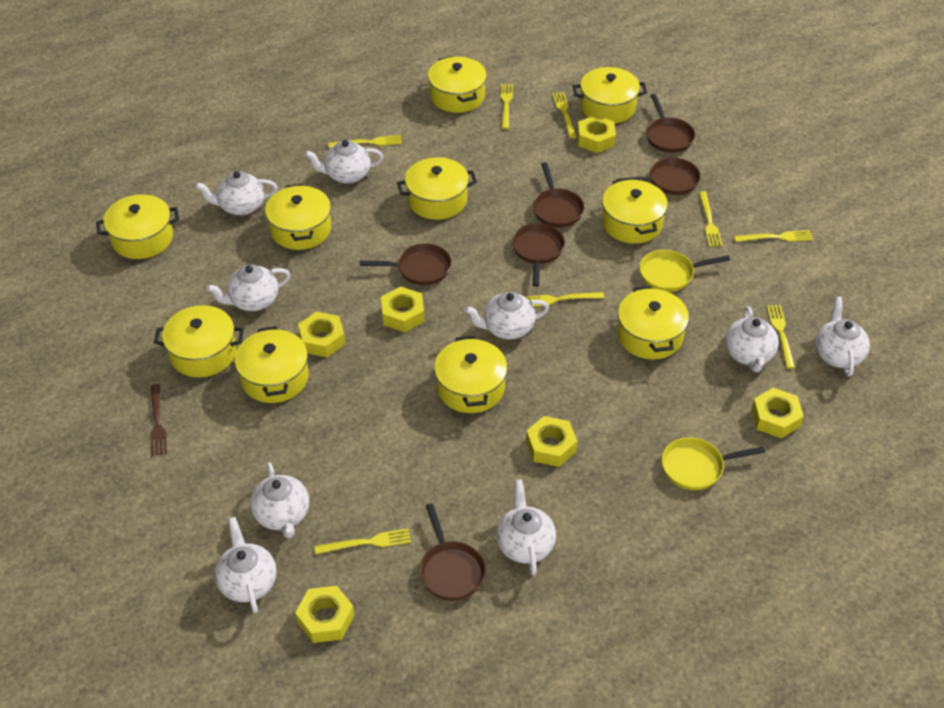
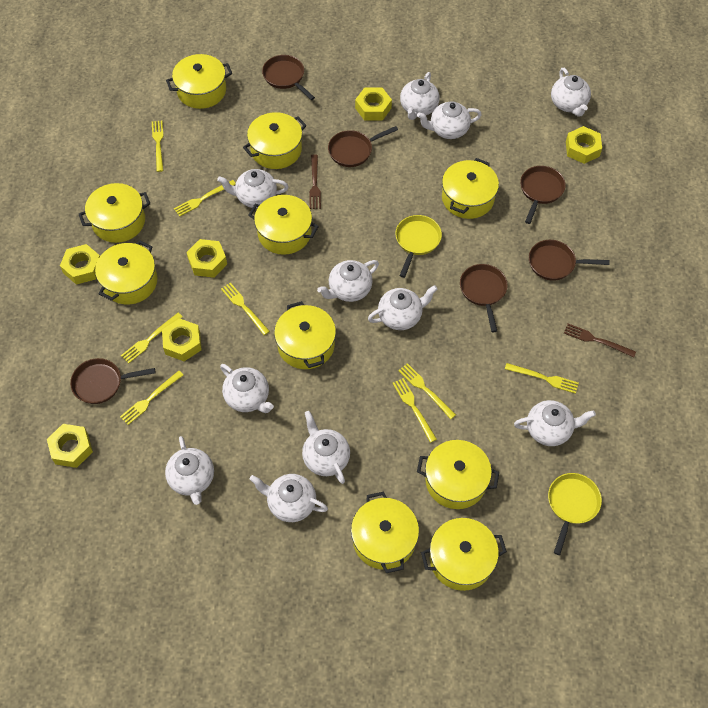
brown fork: 1 -> 2
white teapot: 9 -> 11

